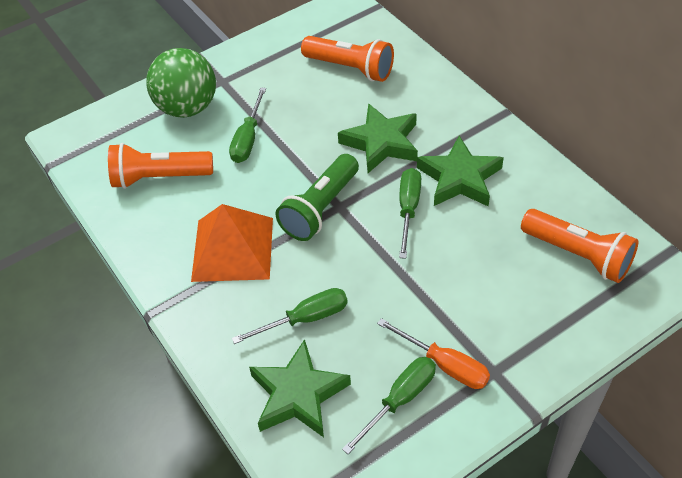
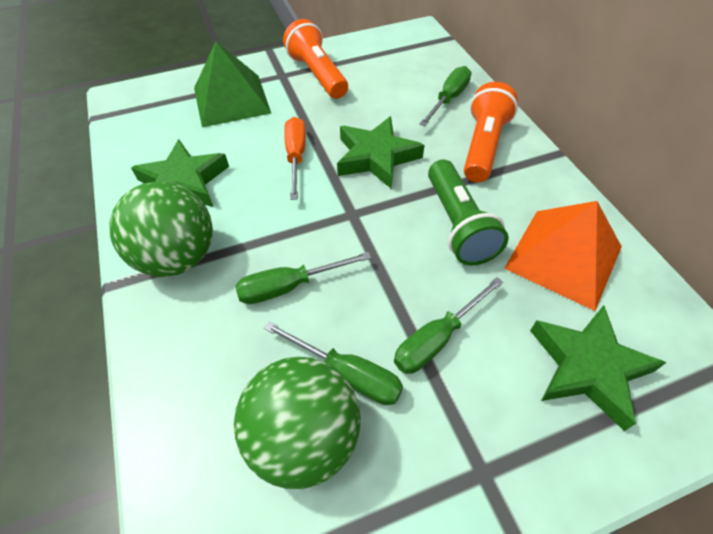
green ball: 1 -> 2
green pyramid: 0 -> 1
orange flashlight: 3 -> 2

